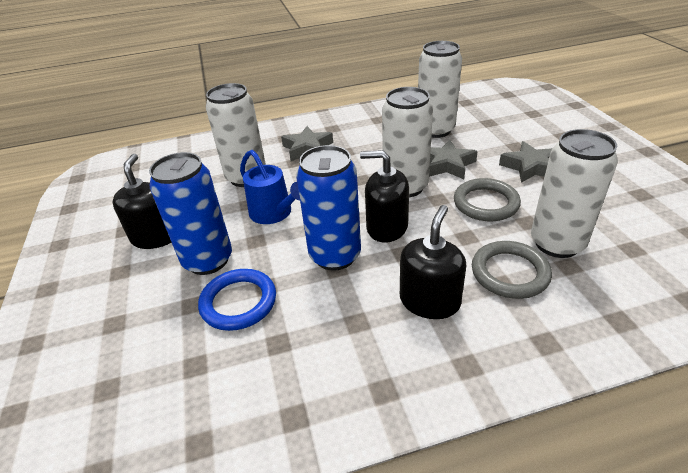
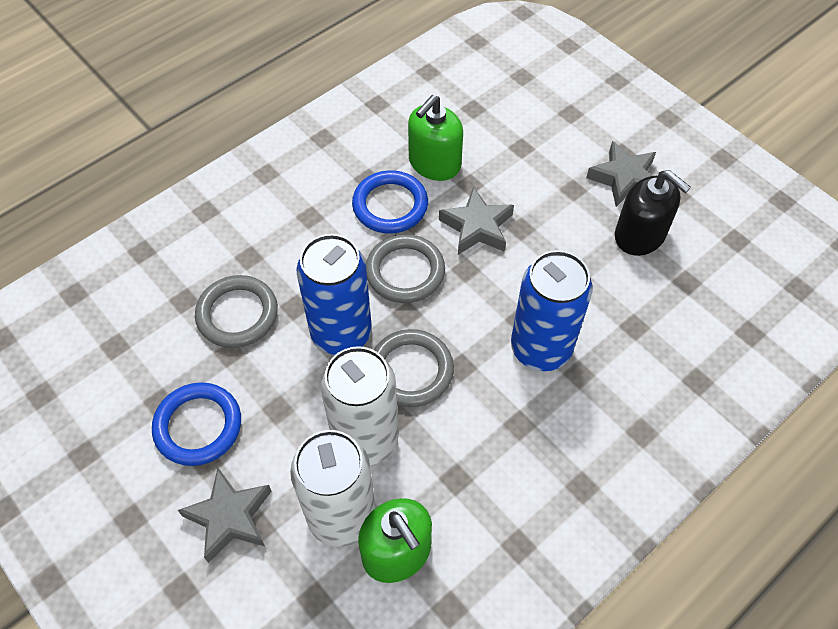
black soap dispenser: 3 -> 1
blue ring: 1 -> 2
blue watering can: 1 -> 0
green soap dispenser: 0 -> 2
grey ring: 2 -> 3
white can: 4 -> 2

